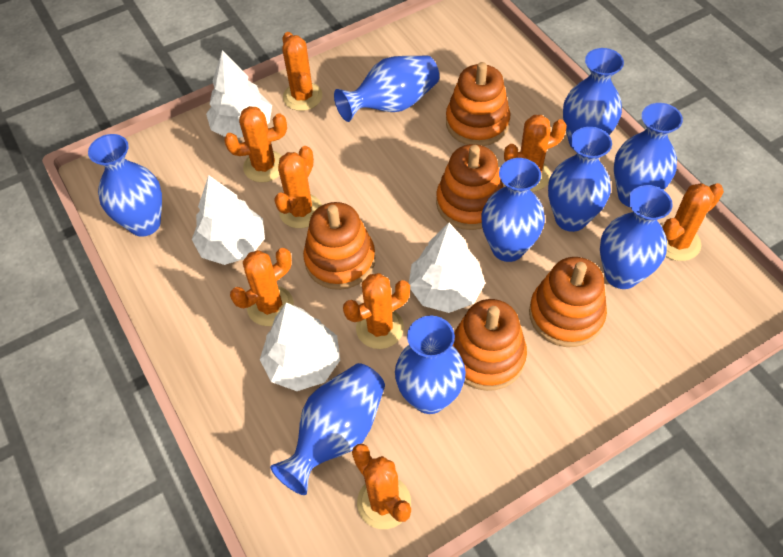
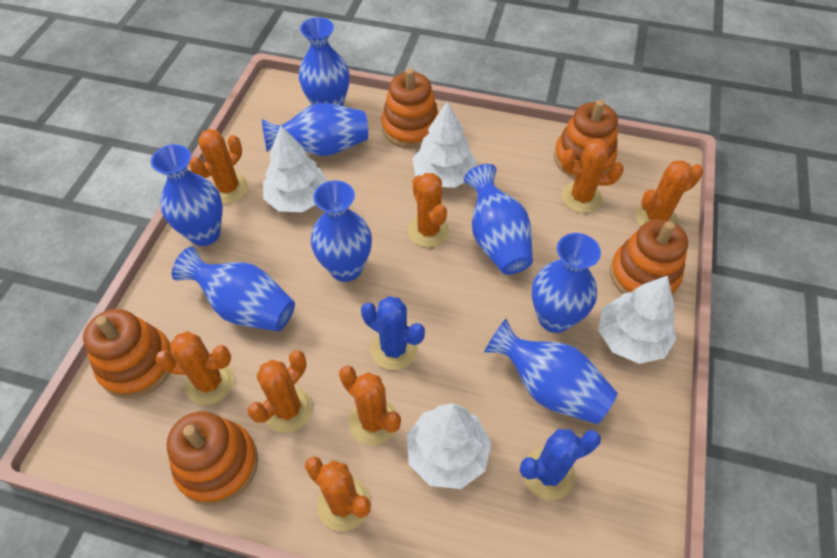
blue cactus: 0 -> 2
blue vase: 9 -> 8

